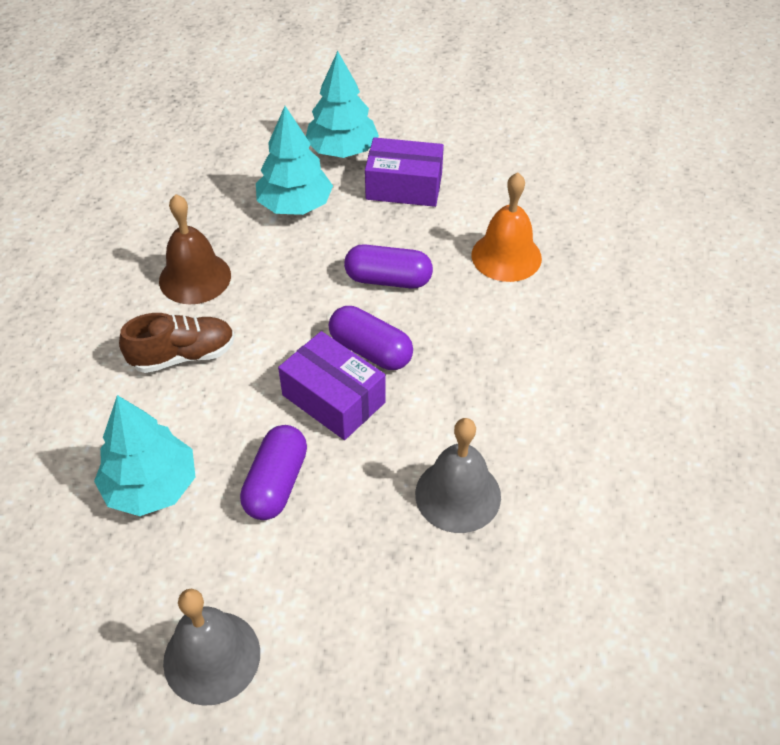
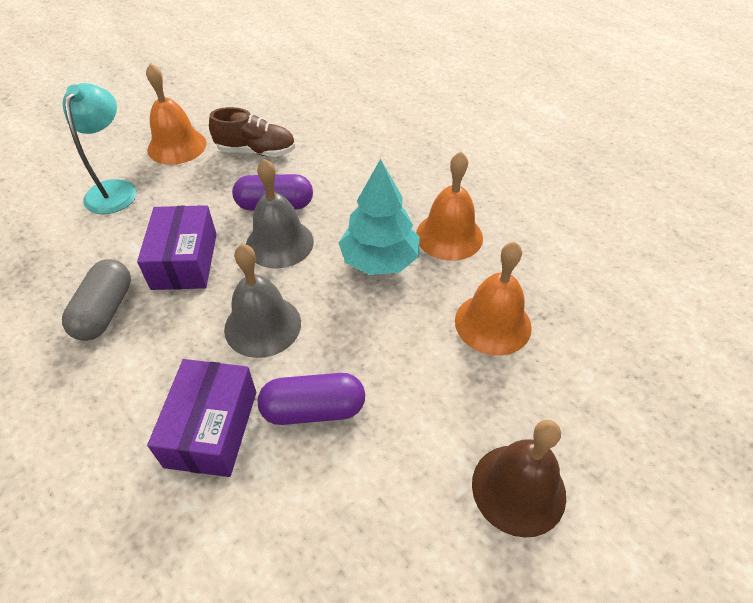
grey capsule: 0 -> 1
orange bell: 1 -> 3
purple capsule: 3 -> 2
turquoise lamp: 0 -> 1
turquoise tree: 3 -> 1

